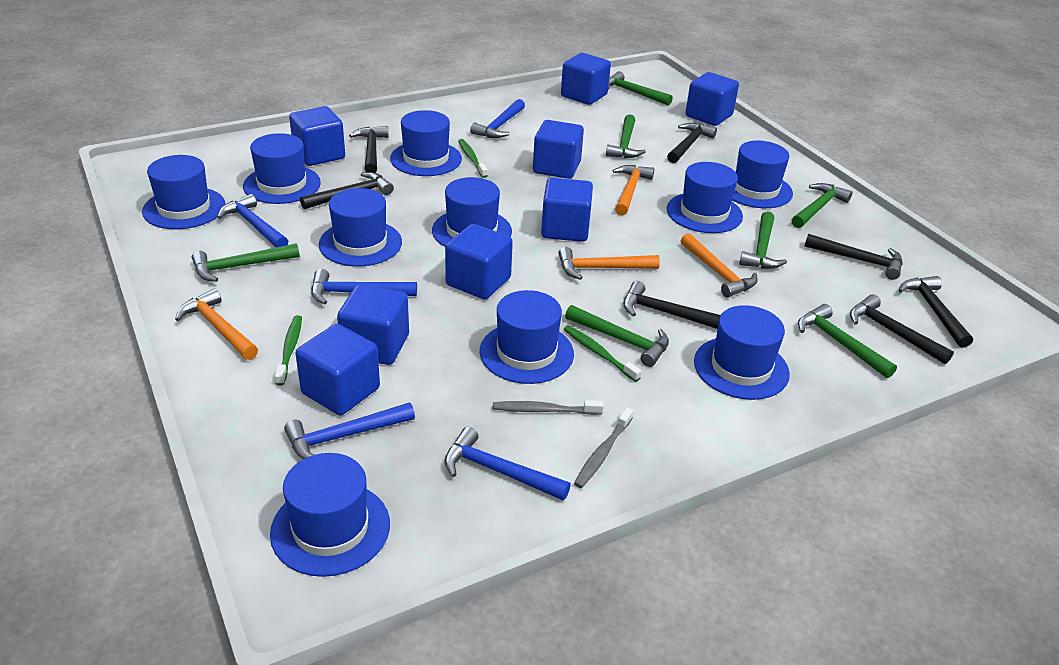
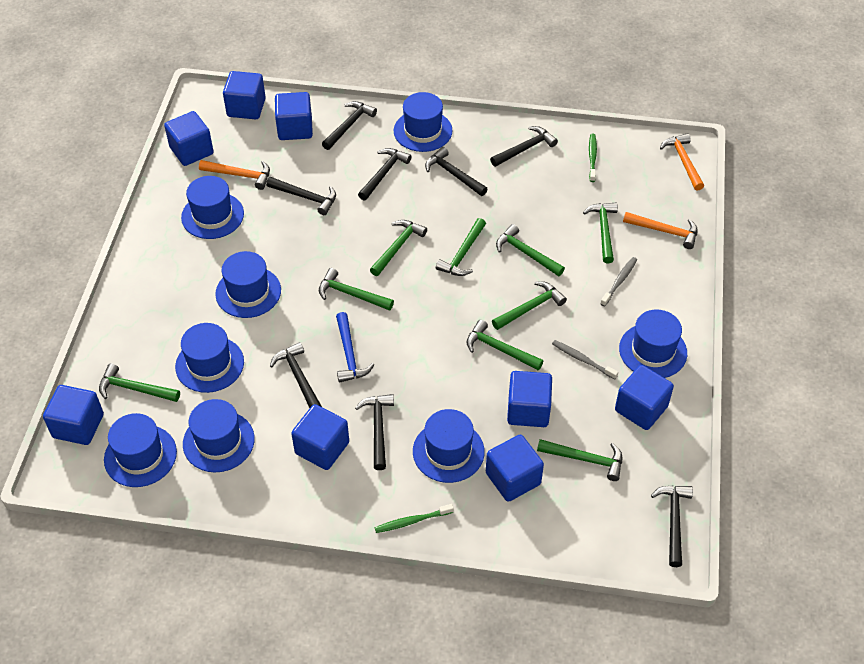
black hammer: 7 -> 8
blue hammer: 5 -> 1
blue hat: 10 -> 8
green hammer: 7 -> 9
green toothbrush: 3 -> 2
orange hammer: 4 -> 3

